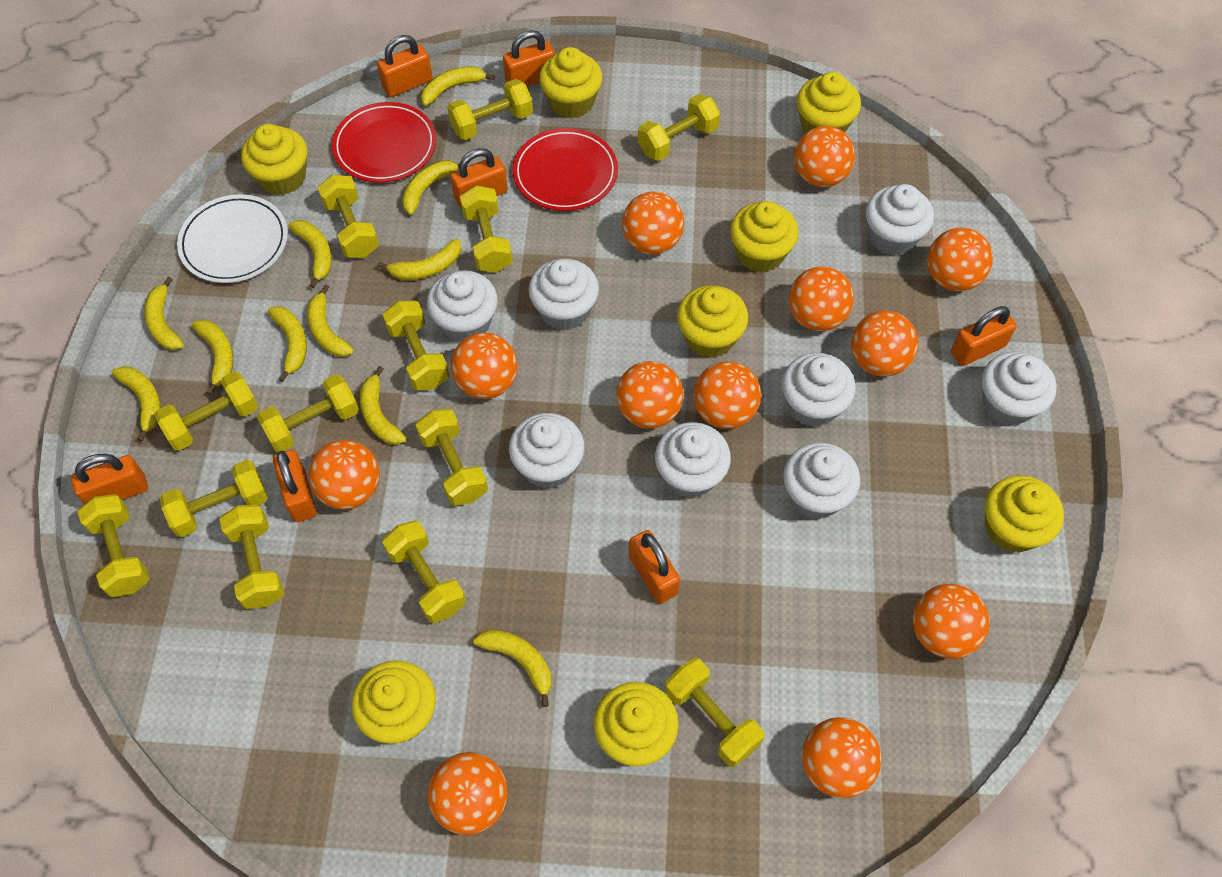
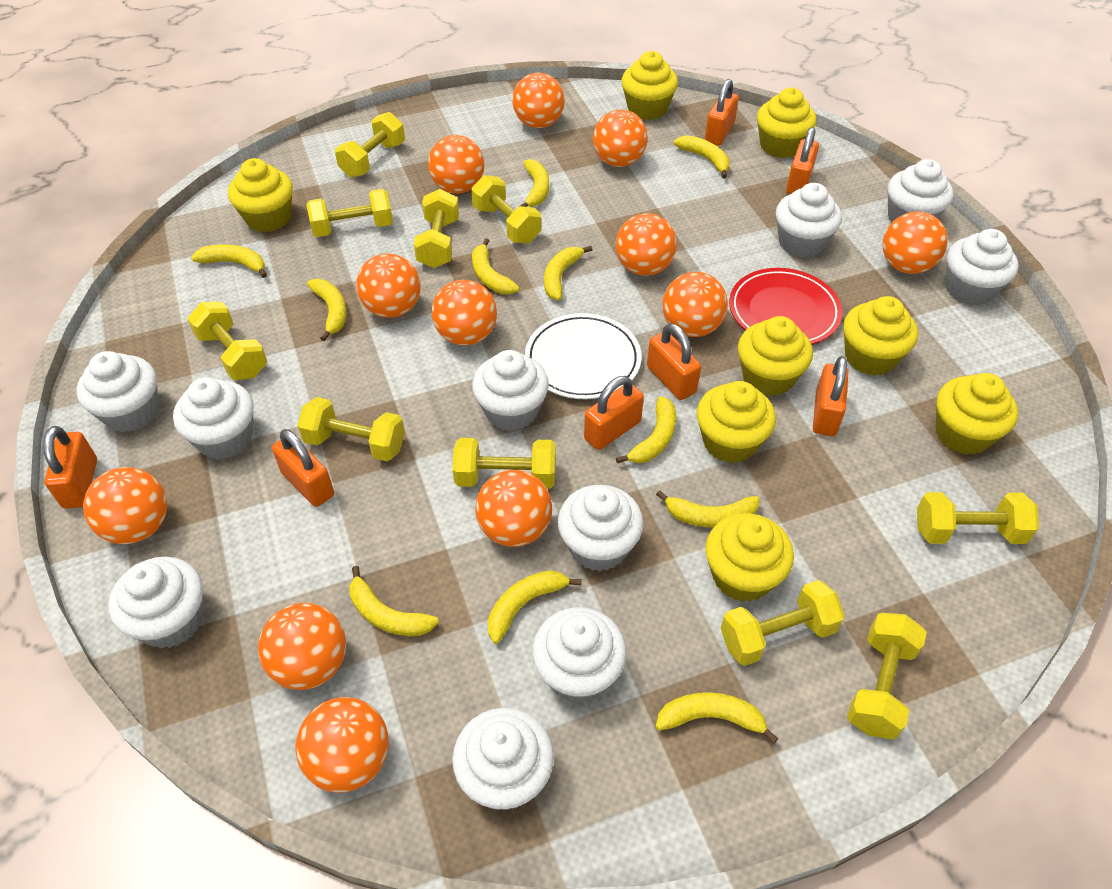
red plate: 2 -> 1
white cupcake: 8 -> 10
yellow dumbbell: 13 -> 10

